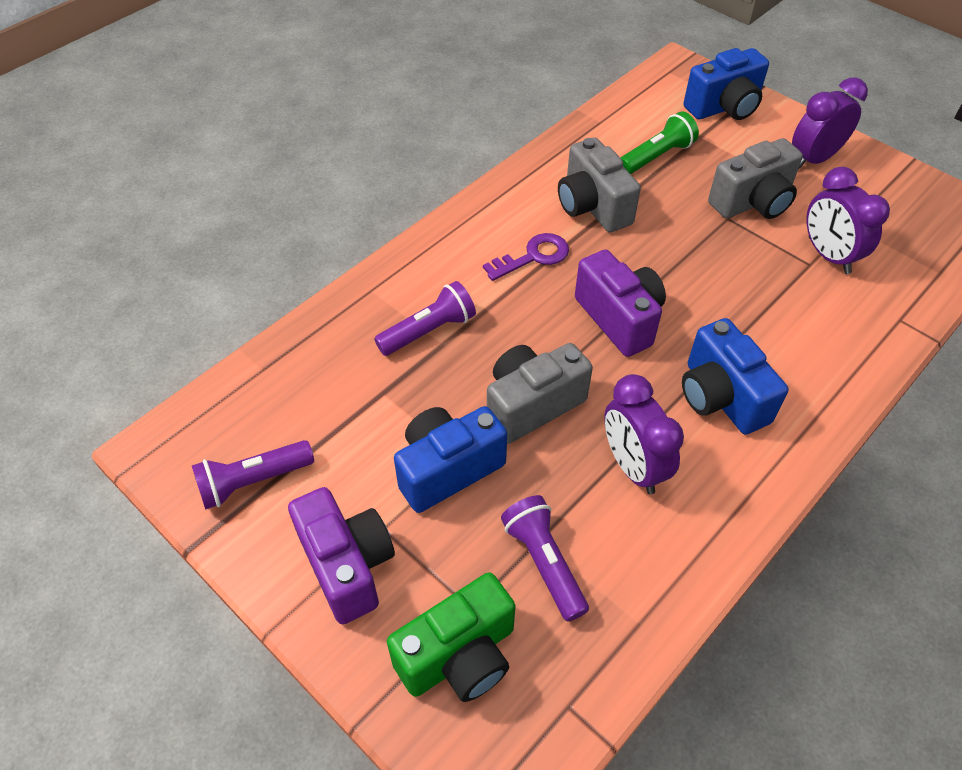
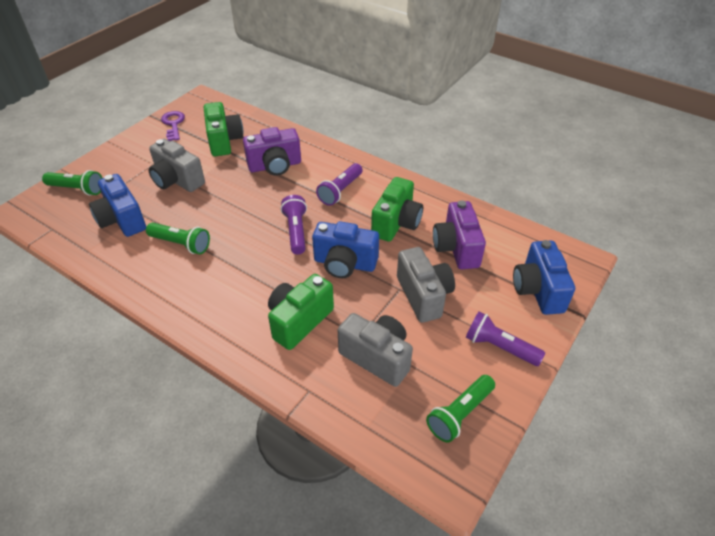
green camera: 1 -> 3
green flashlight: 1 -> 3
purple clock: 3 -> 0

